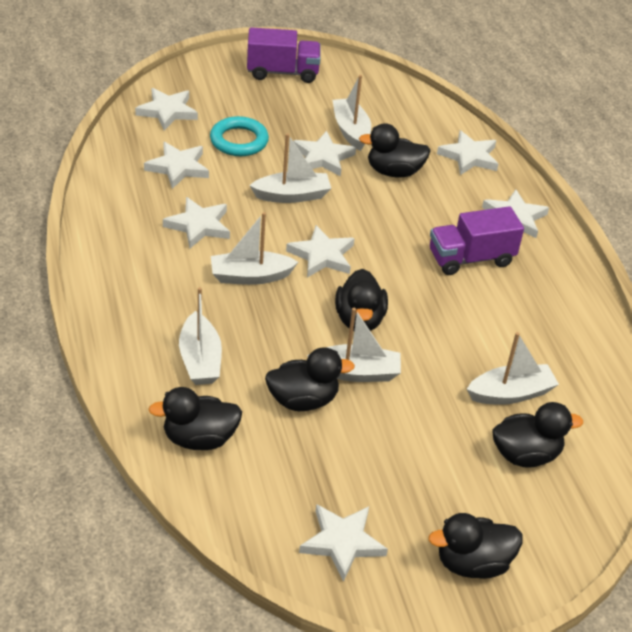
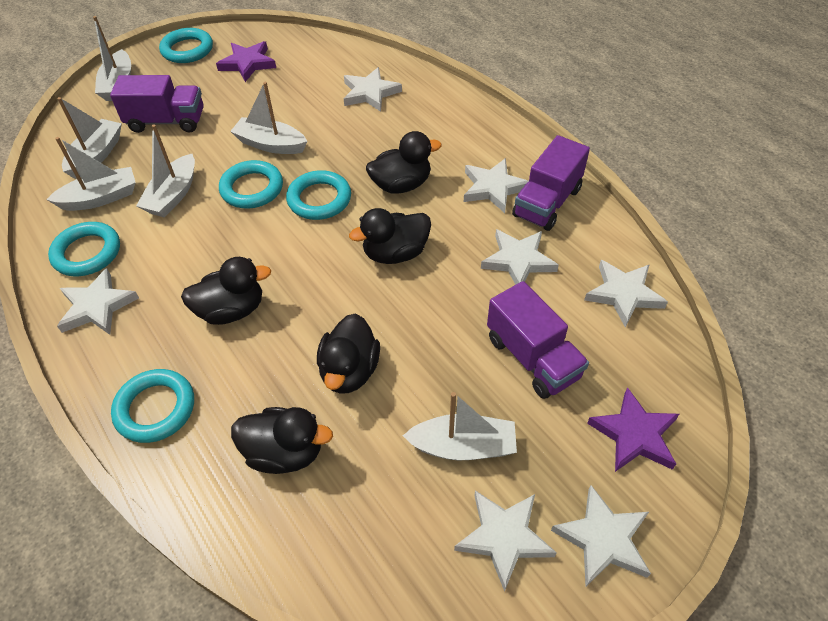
black duck: 6 -> 5
purple star: 0 -> 2
purple truck: 2 -> 3
turquoise ring: 1 -> 5
white star: 8 -> 7

